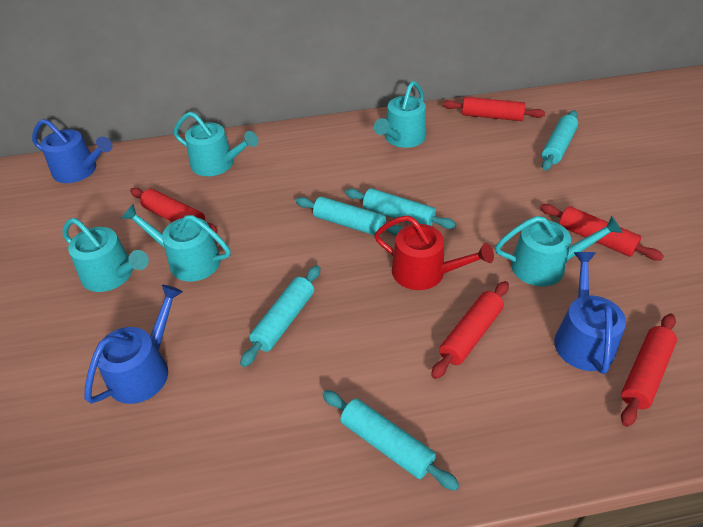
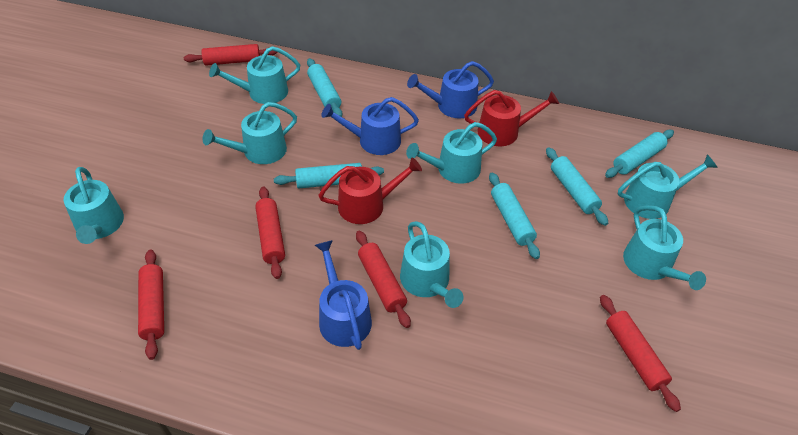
red watering can: 1 -> 2
turquoise watering can: 5 -> 7

